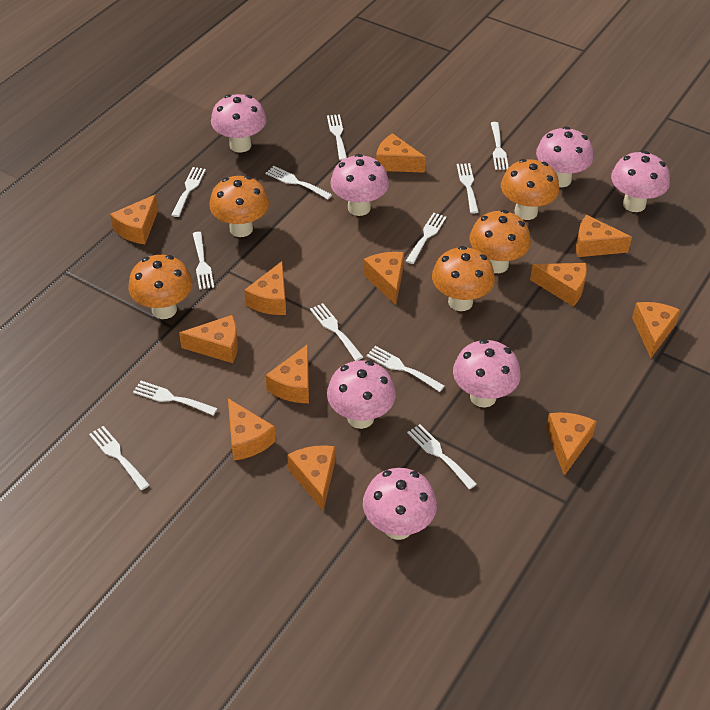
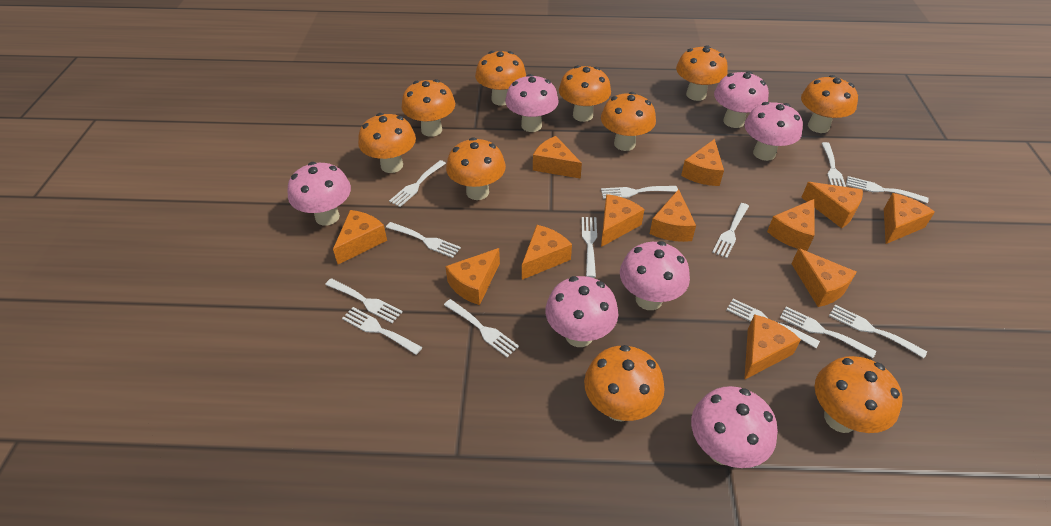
orange mushroom: 5 -> 10
white fork: 12 -> 13

